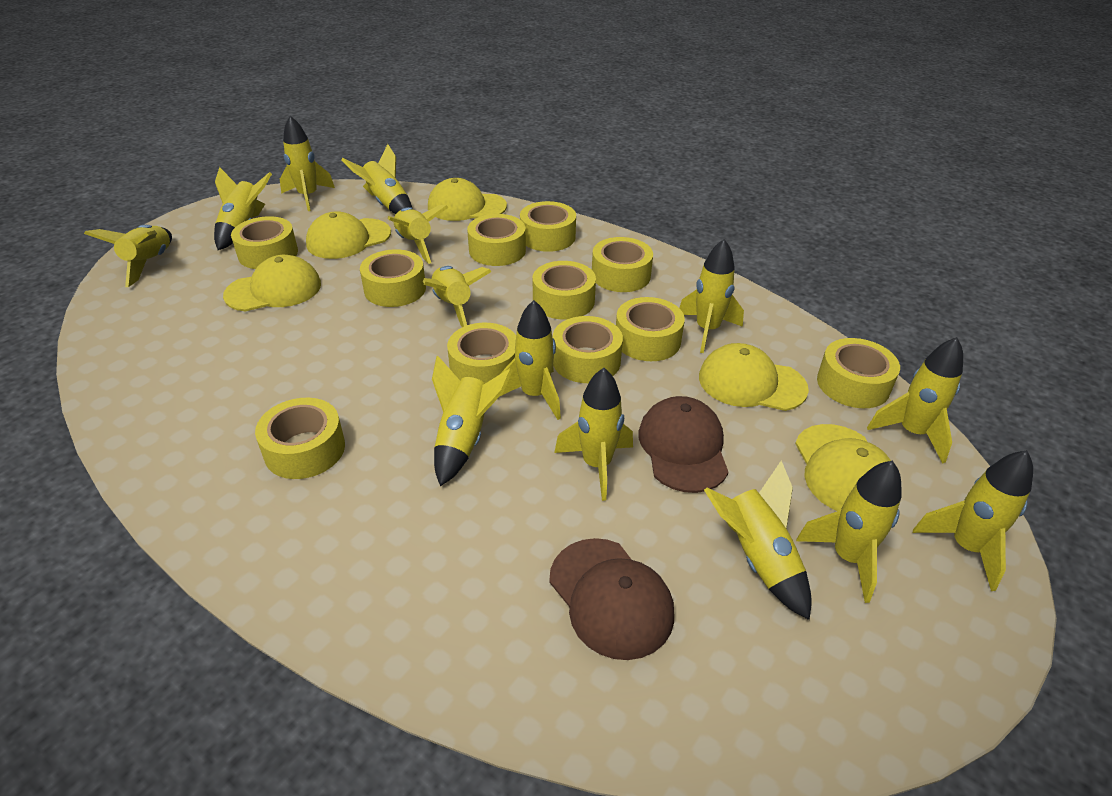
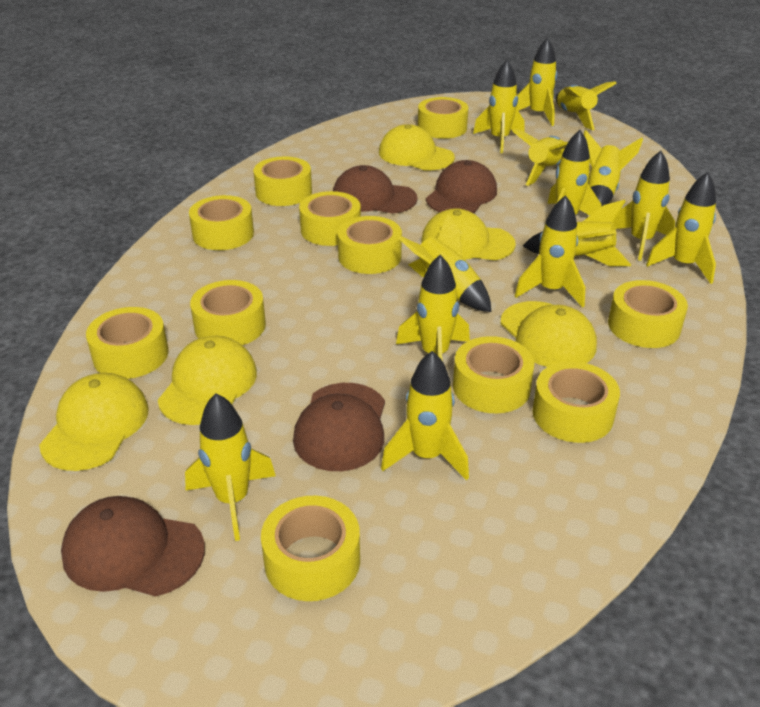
brown cap: 2 -> 4

